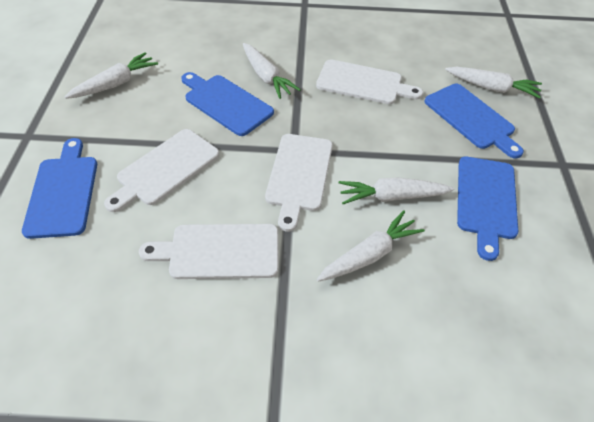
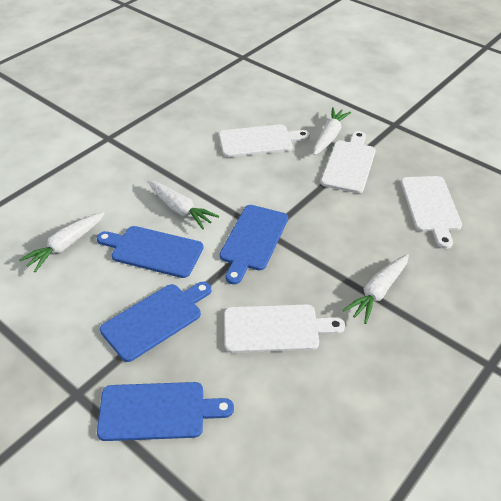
white carrot: 5 -> 4

